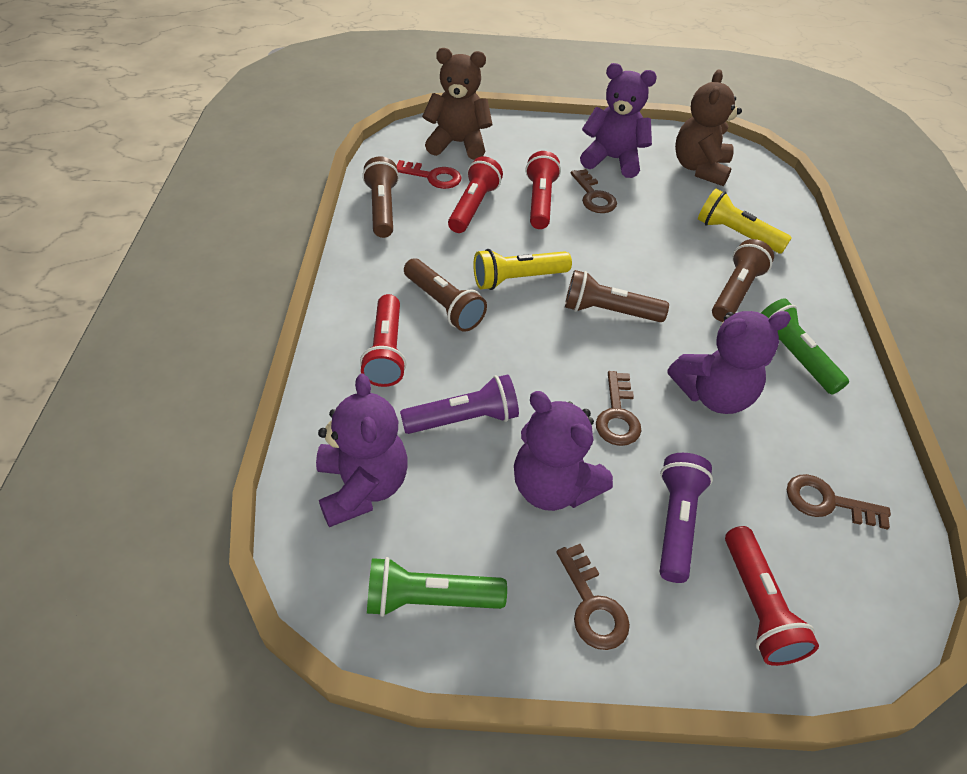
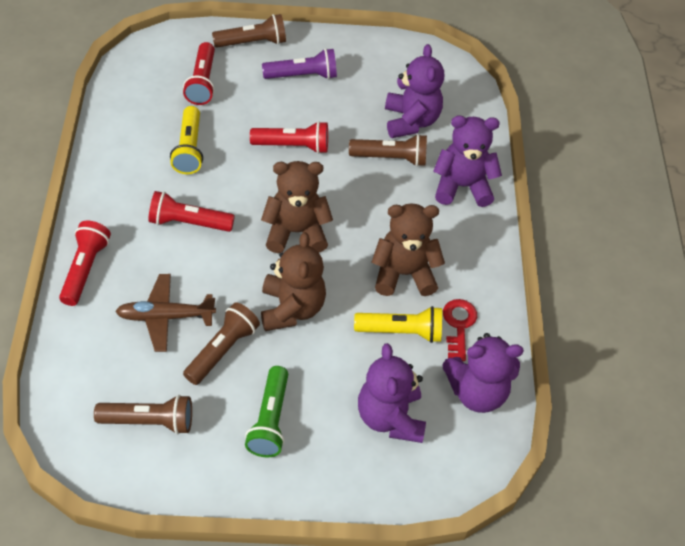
brown key: 4 -> 0
brown plane: 0 -> 1
brown teddy bear: 2 -> 3
green flashlight: 2 -> 1
purple flashlight: 2 -> 1

